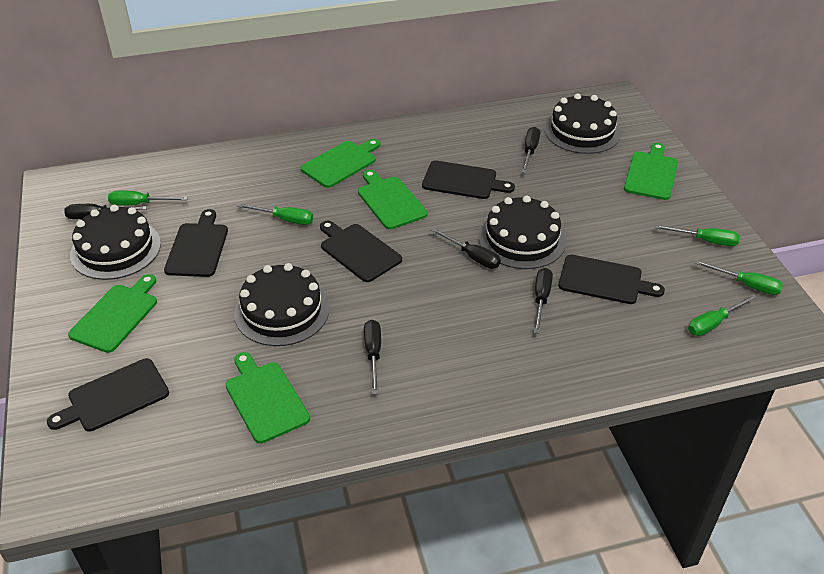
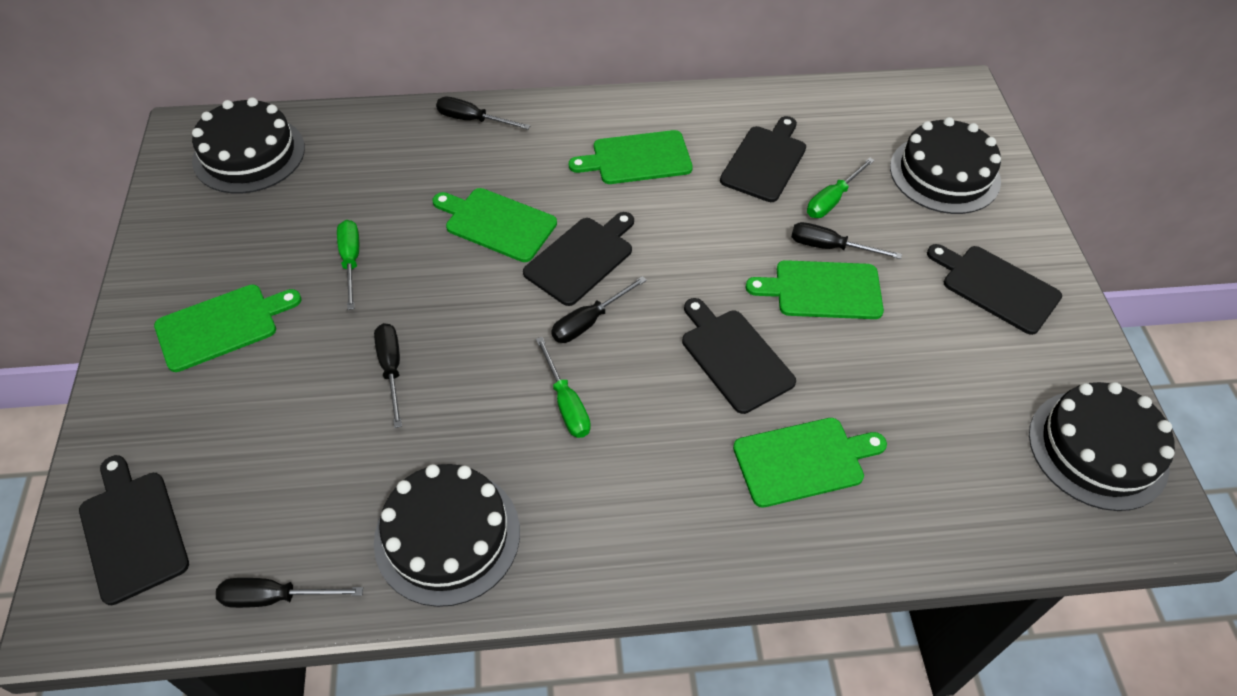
green screwdriver: 5 -> 3

